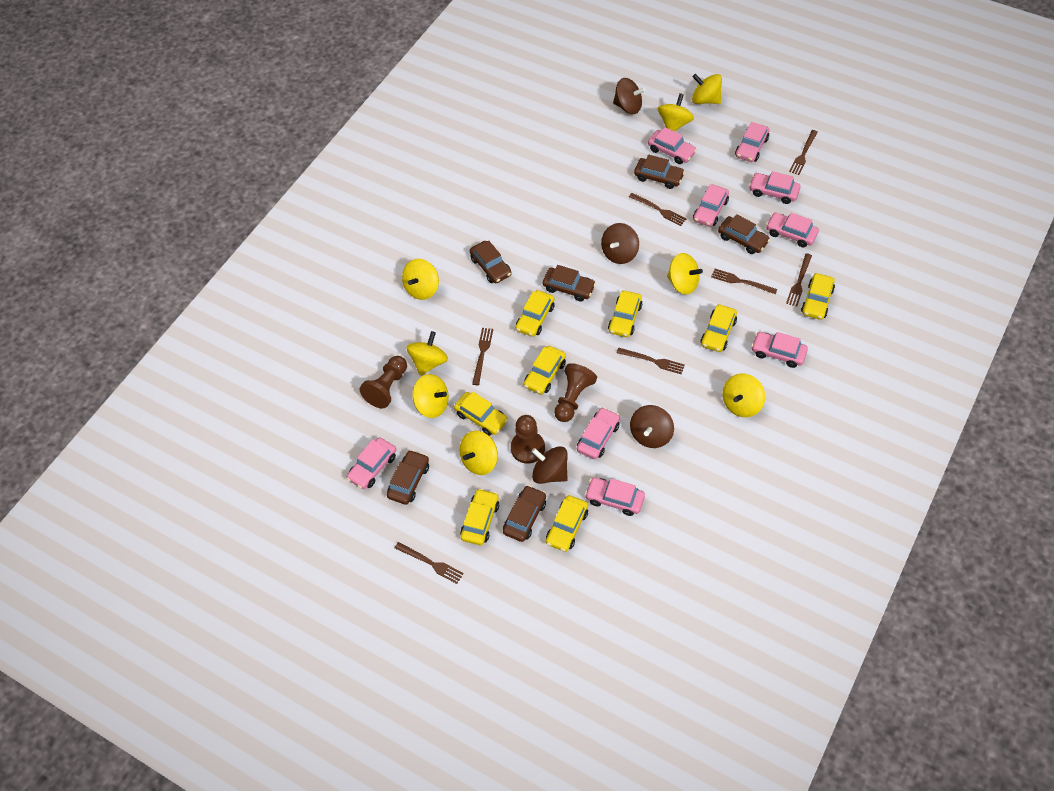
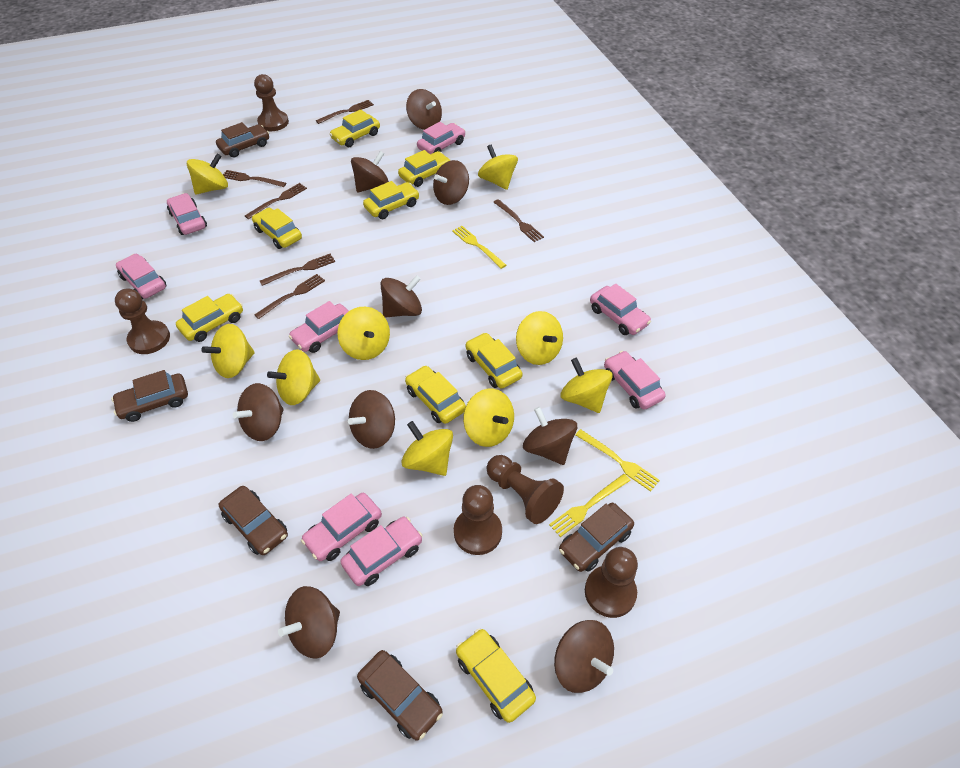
brown car: 6 -> 5
brown fork: 7 -> 6
brown pawn: 3 -> 5
brown spinning top: 4 -> 9
pink car: 9 -> 8
yellow fork: 0 -> 3
yellow spinning top: 8 -> 9

